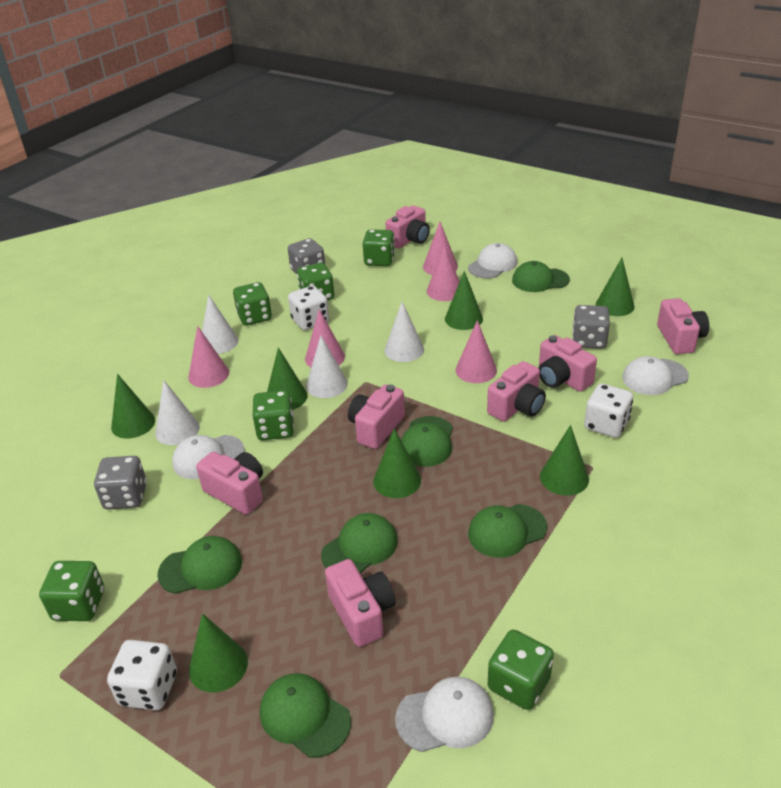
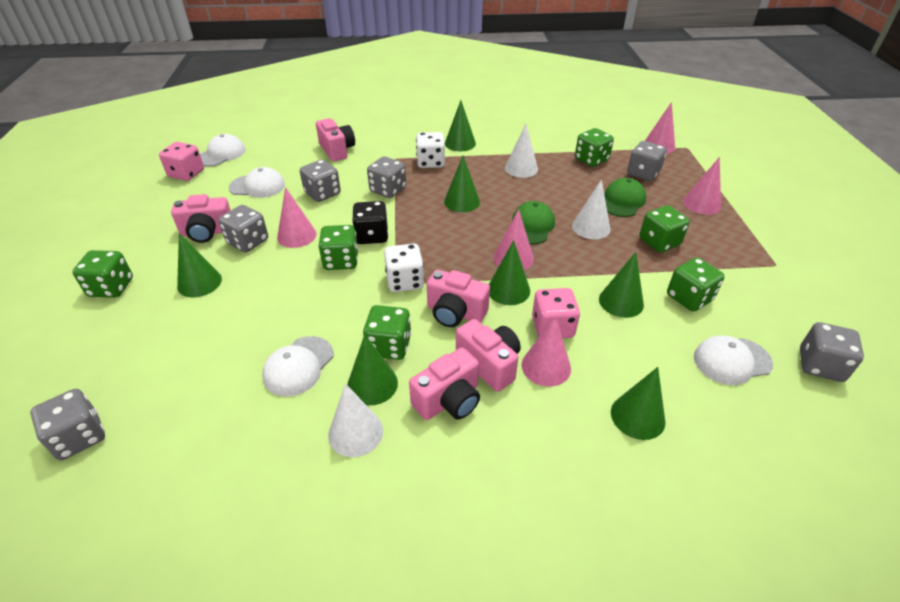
black dice: 0 -> 1
green cap: 6 -> 2
grey dice: 3 -> 6
pink camera: 7 -> 5
pink dice: 0 -> 2
white cone: 4 -> 3
white dice: 3 -> 2

